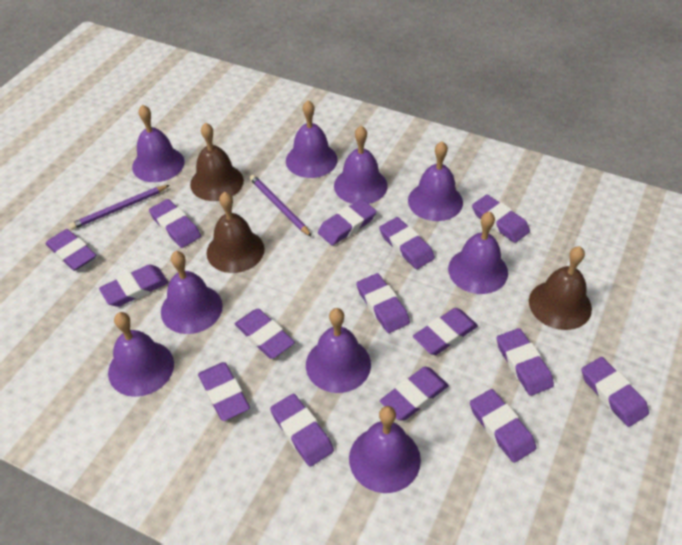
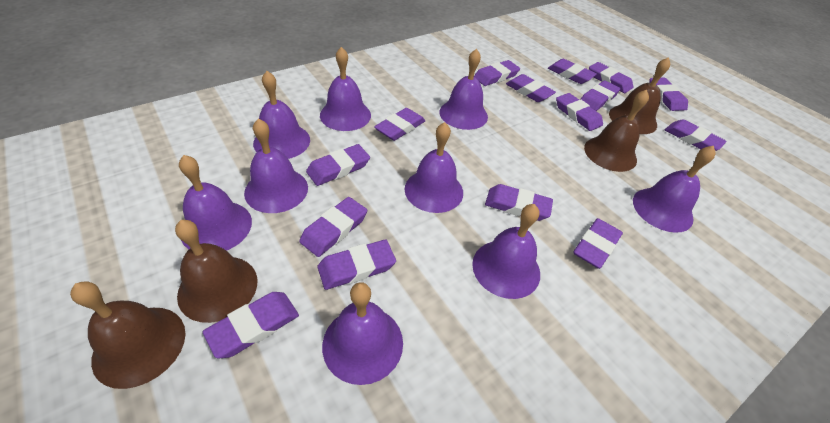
brown bell: 3 -> 4
purple pencil: 2 -> 0

